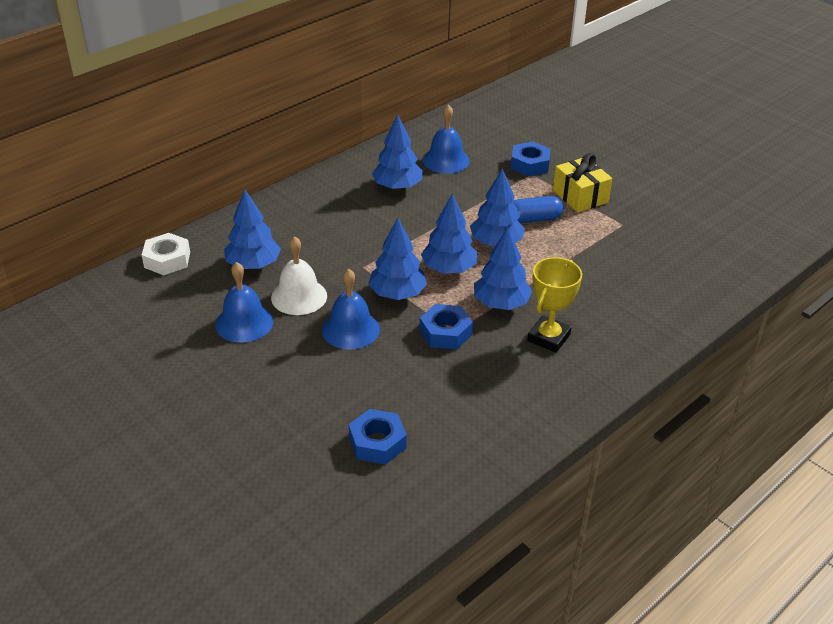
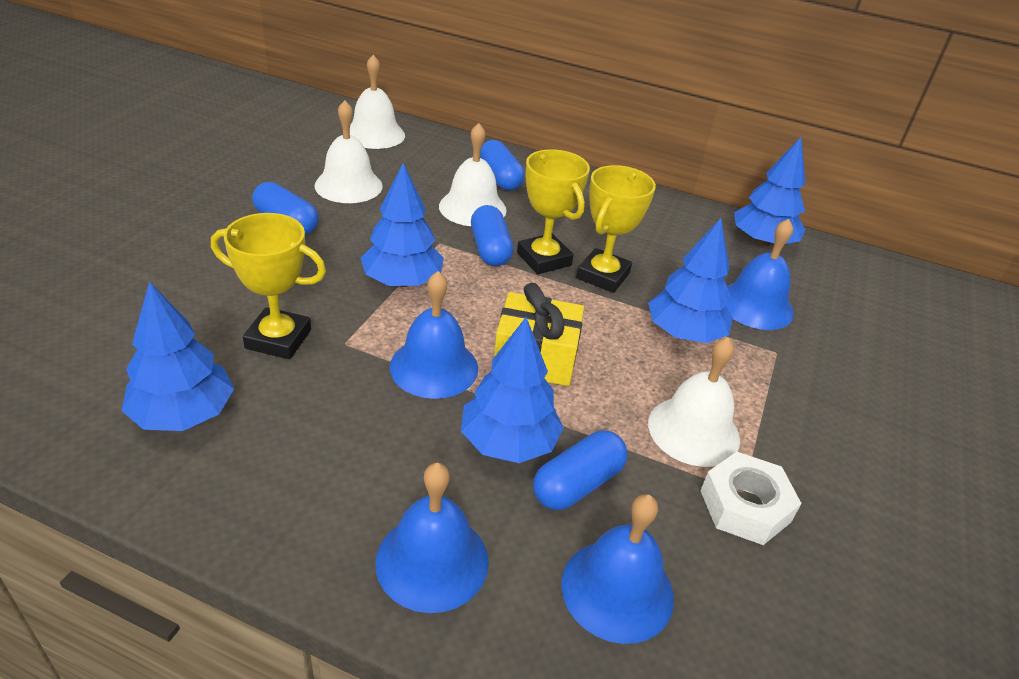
blue bell: 3 -> 4
blue capsule: 1 -> 4
blue nut: 3 -> 0
blue tree: 6 -> 5
white bell: 1 -> 4
yellow trophy: 1 -> 3

